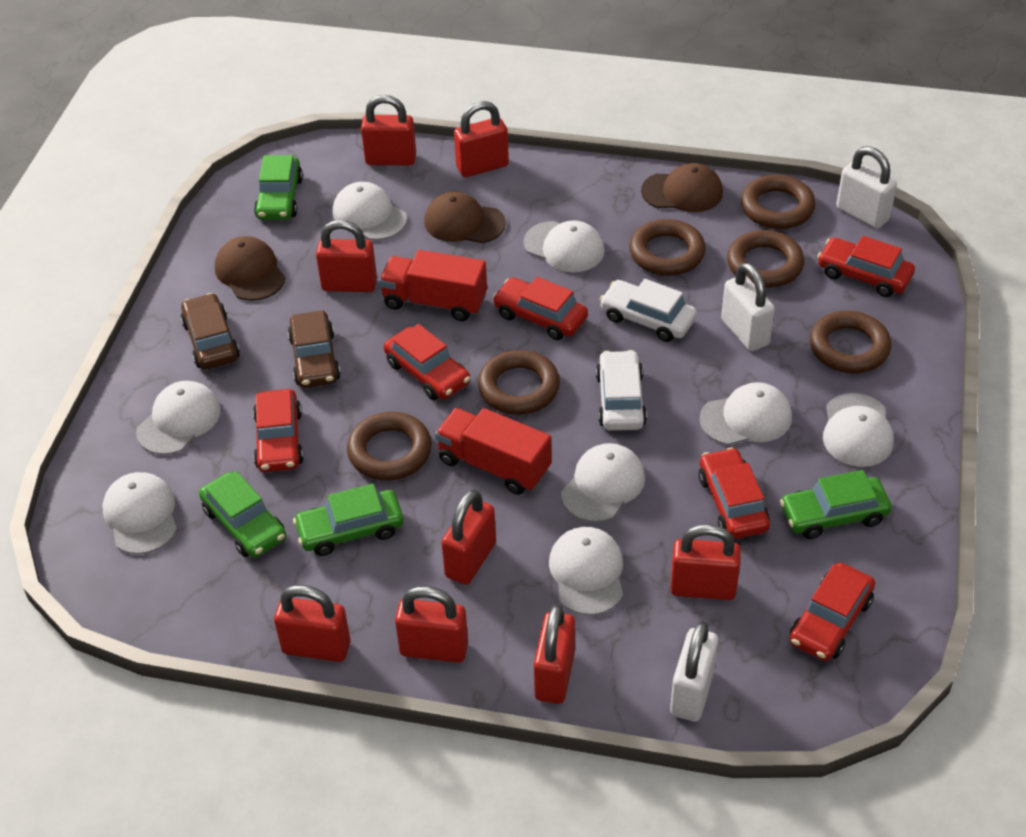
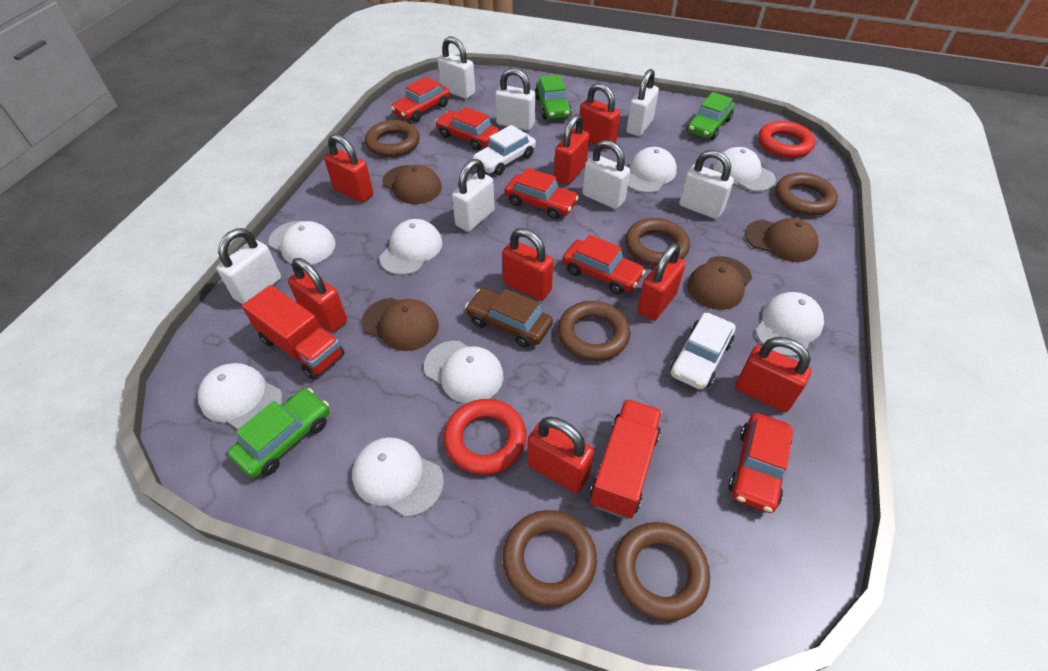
brown cap: 3 -> 4
brown car: 2 -> 1
green car: 4 -> 3
red car: 6 -> 5
red ring: 0 -> 2
white padlock: 3 -> 7

